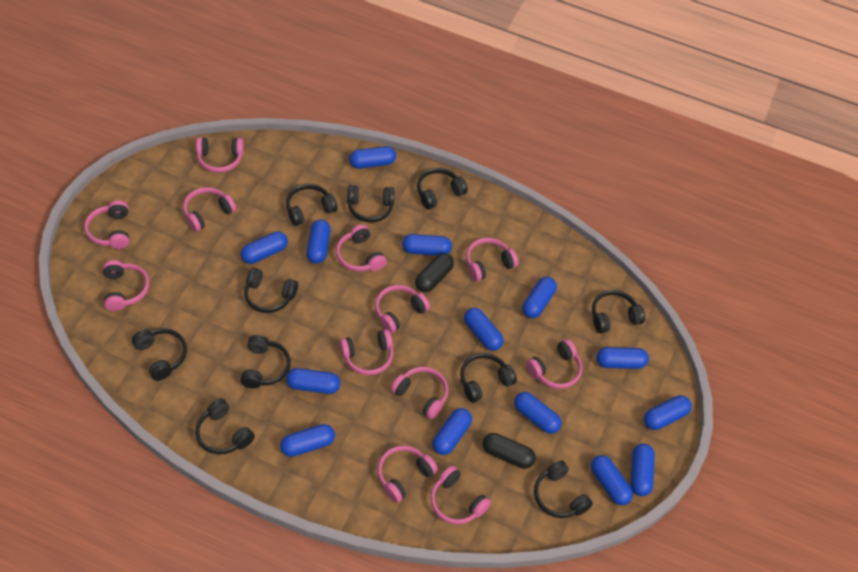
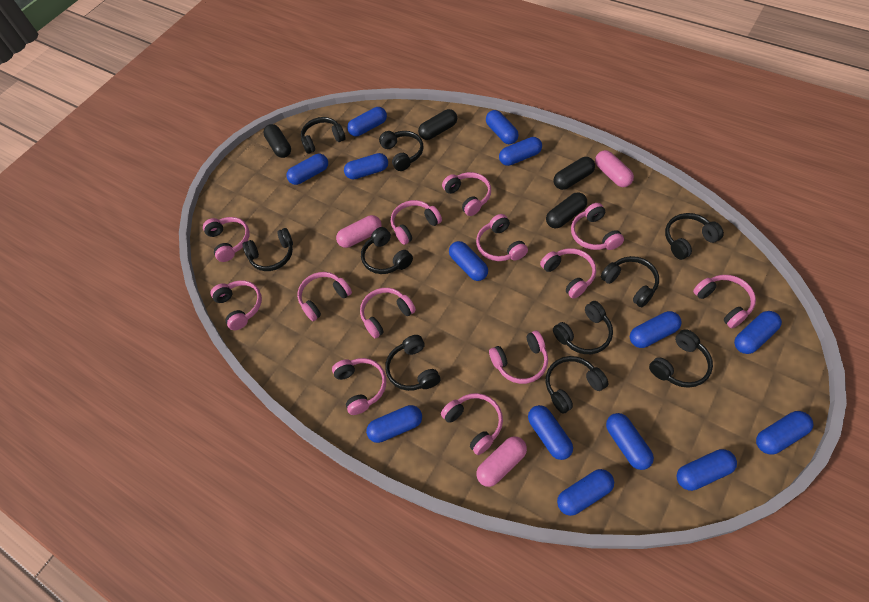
black capsule: 2 -> 4
pink capsule: 0 -> 3
pink headphones: 12 -> 13

